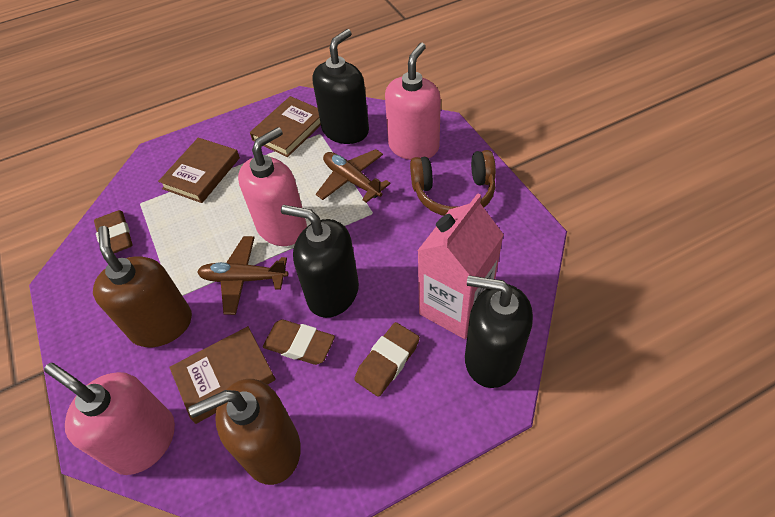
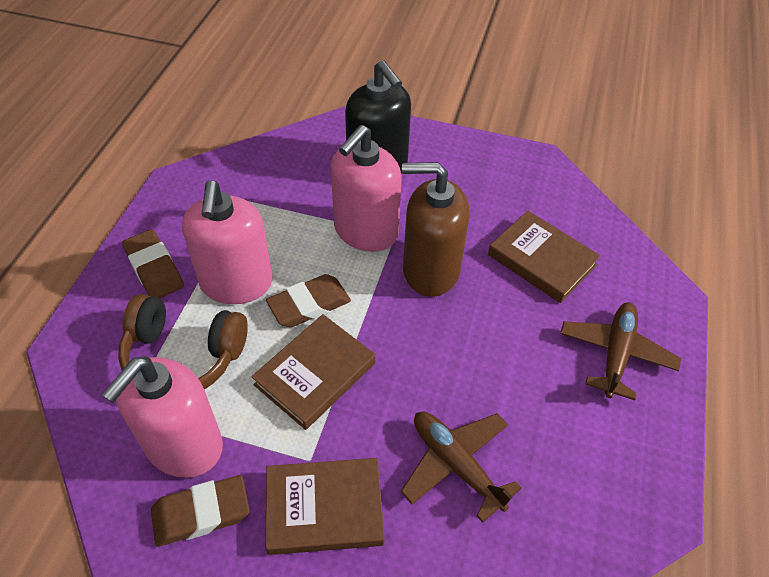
black soap dispenser: 3 -> 1
brown soap dispenser: 2 -> 1
pink carton: 1 -> 0

